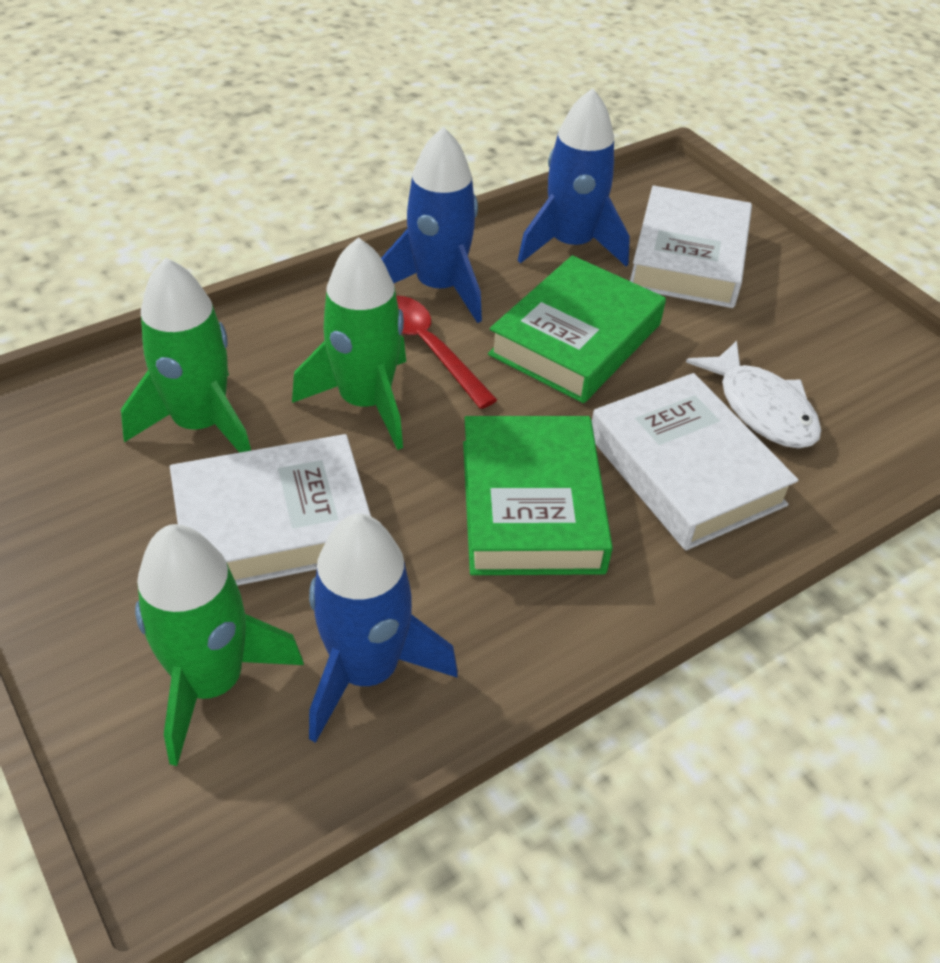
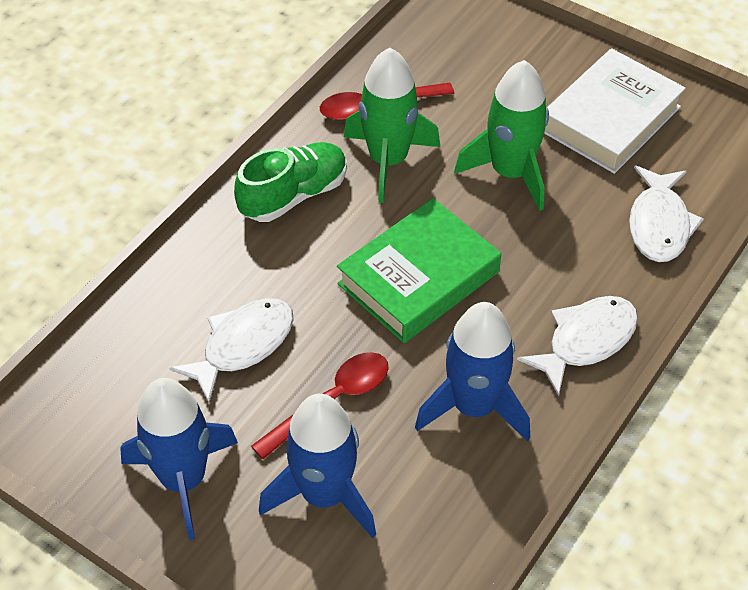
green book: 2 -> 1
green rocket: 3 -> 2
green shoe: 0 -> 1
red spoon: 1 -> 2
white book: 3 -> 1
white fish: 1 -> 3

